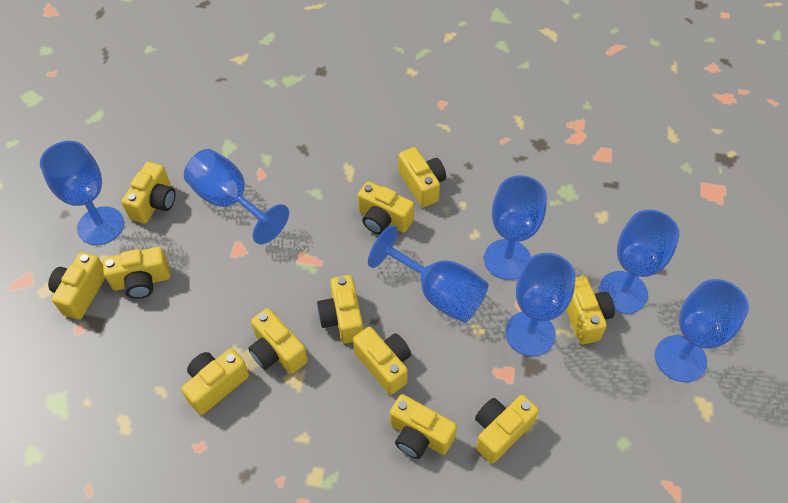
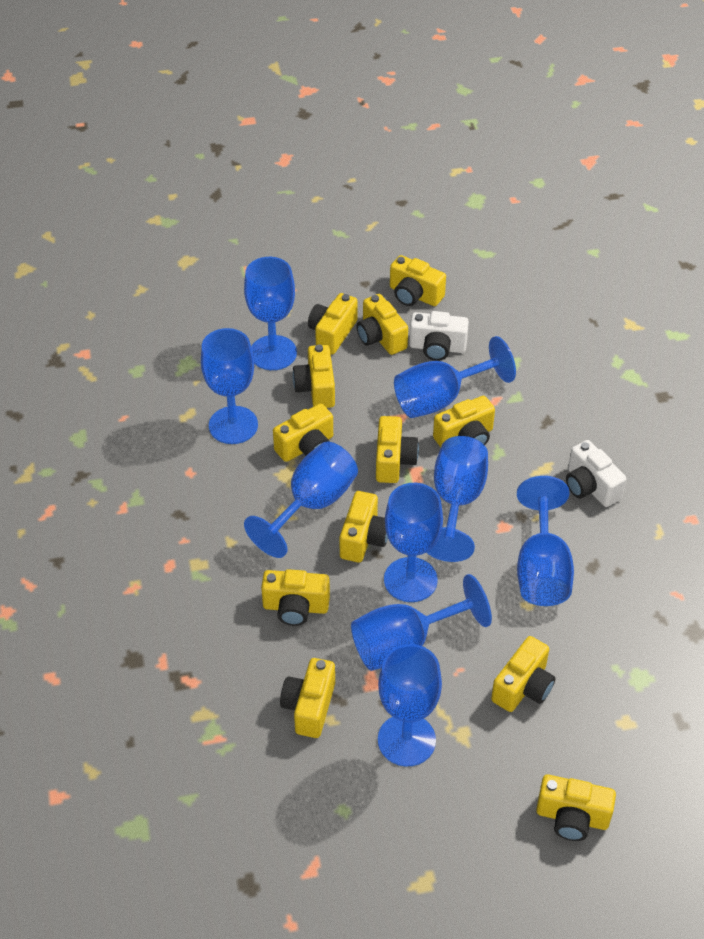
blue goblet: 7 -> 9
white camera: 0 -> 2

